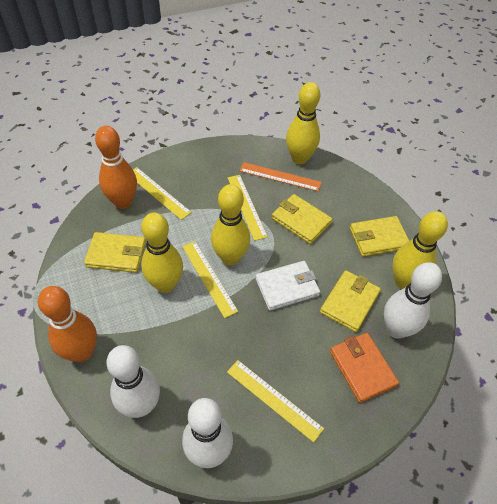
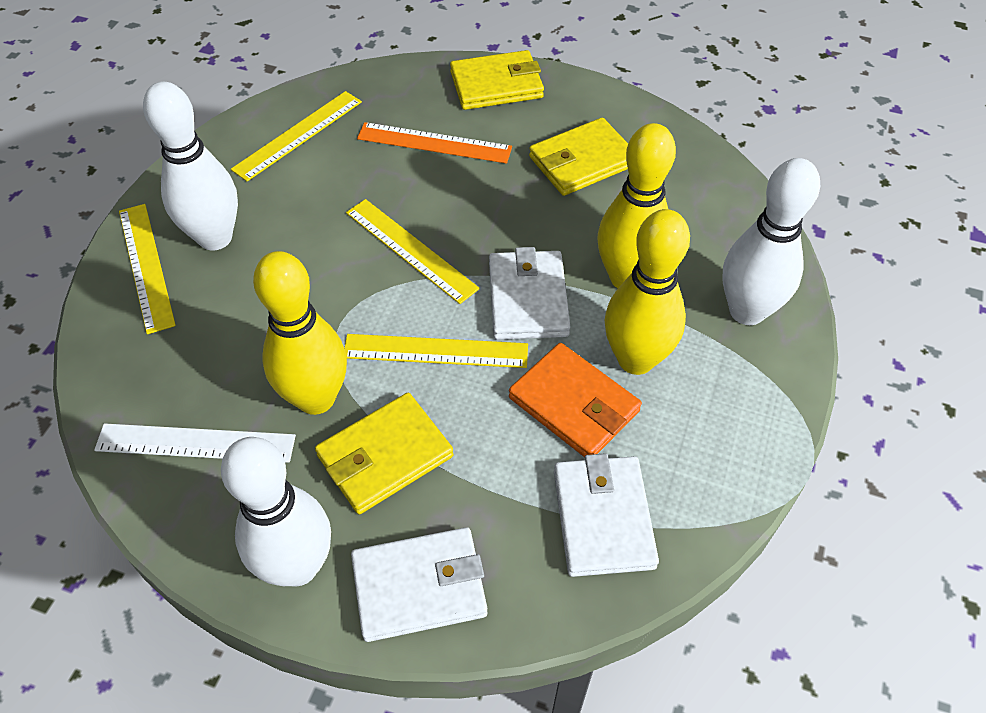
orange bowling pin: 2 -> 0
white ruler: 0 -> 1
white wallet: 1 -> 3
yellow bowling pin: 4 -> 3
yellow wallet: 4 -> 3

